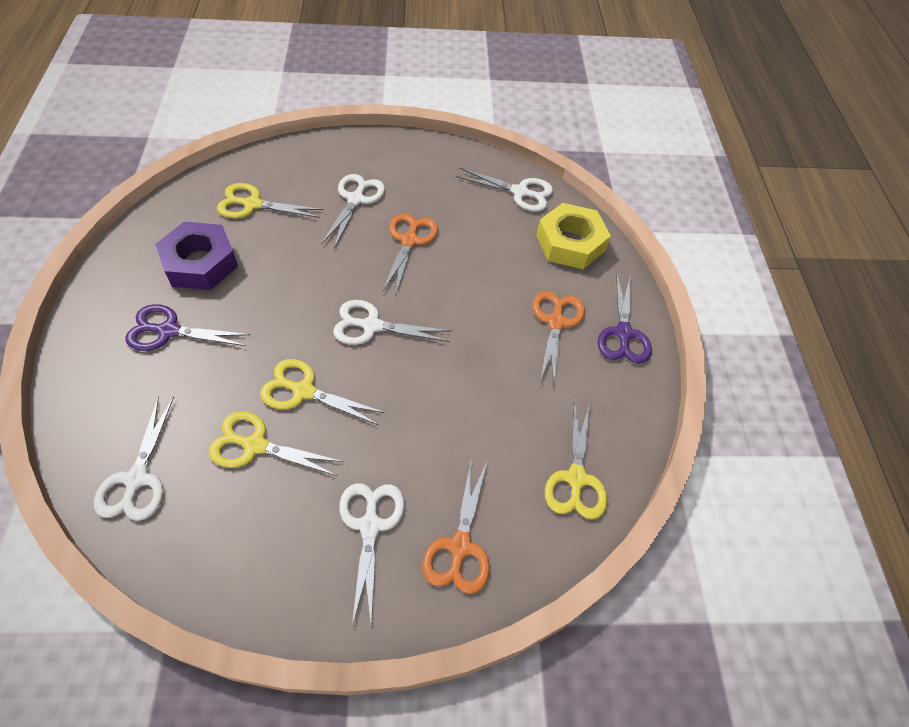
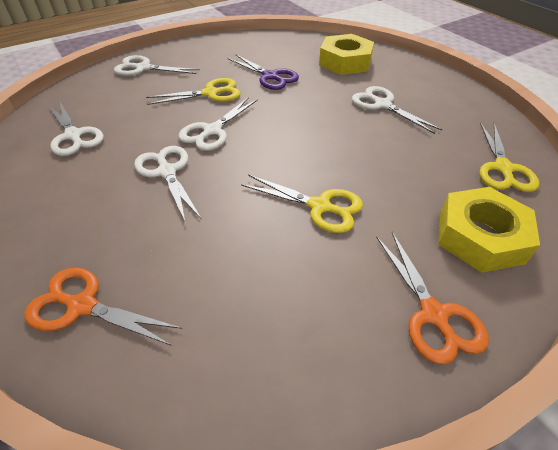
orange scissors: 3 -> 2
purple nut: 1 -> 0
purple scissors: 2 -> 1
yellow nut: 1 -> 2
yellow scissors: 4 -> 3

